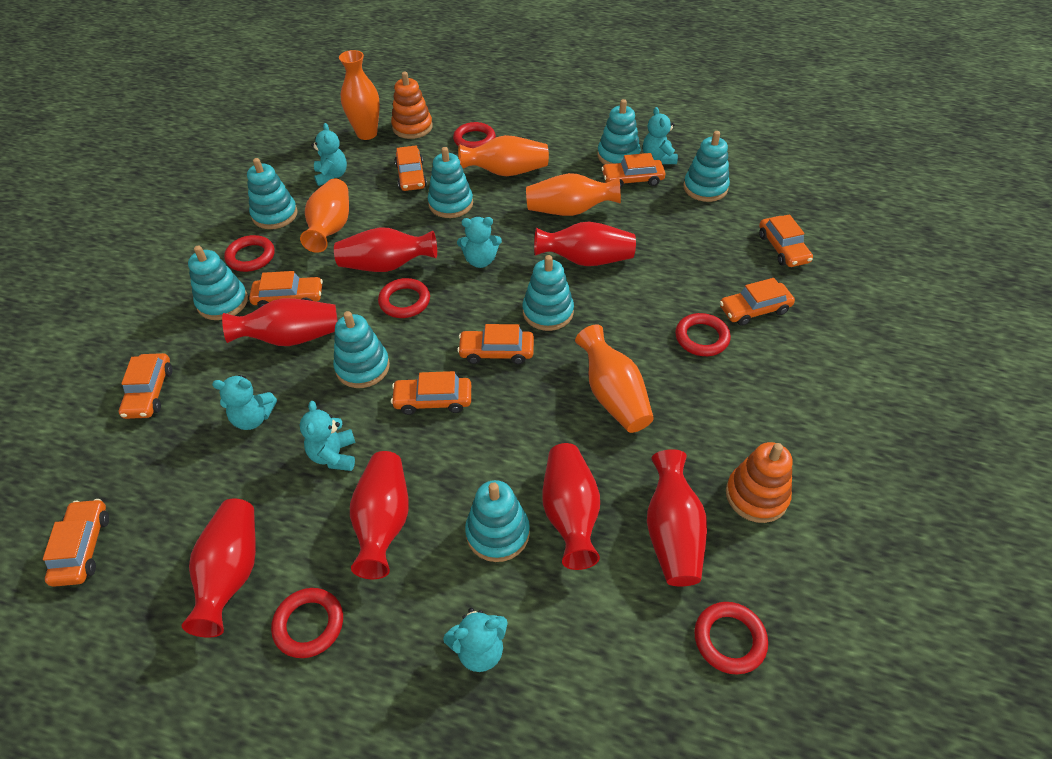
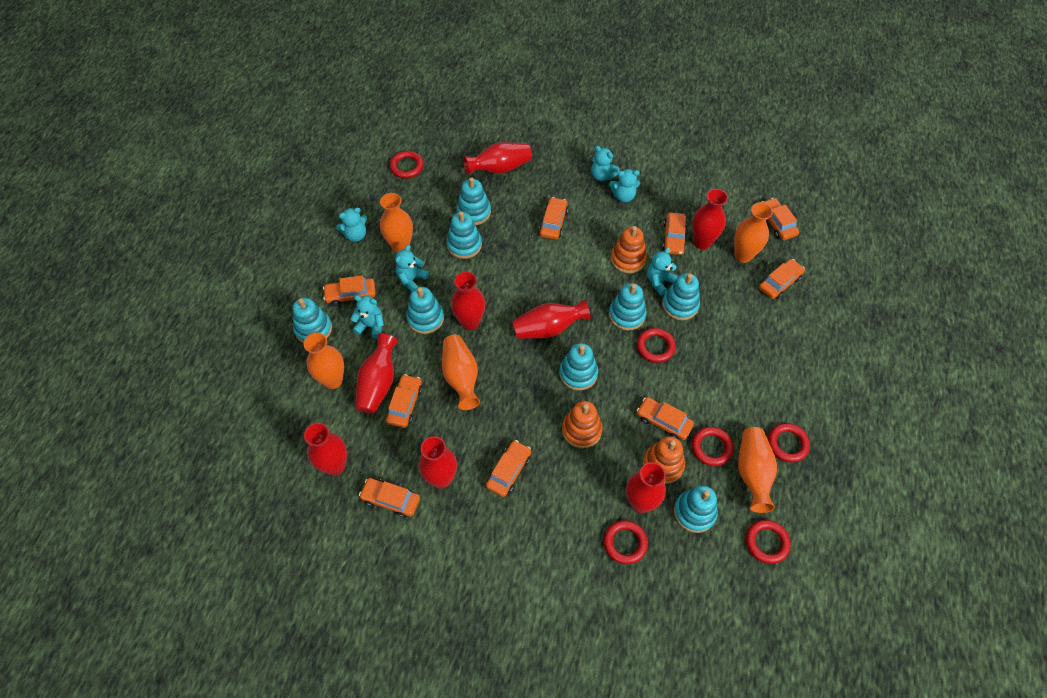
orange stacking toy: 2 -> 3
red vase: 7 -> 8

